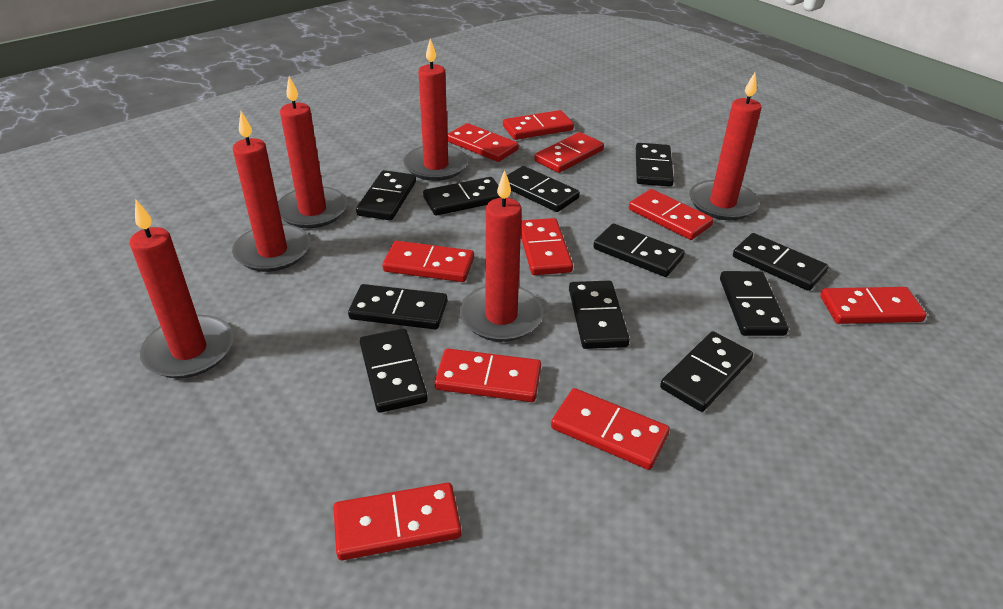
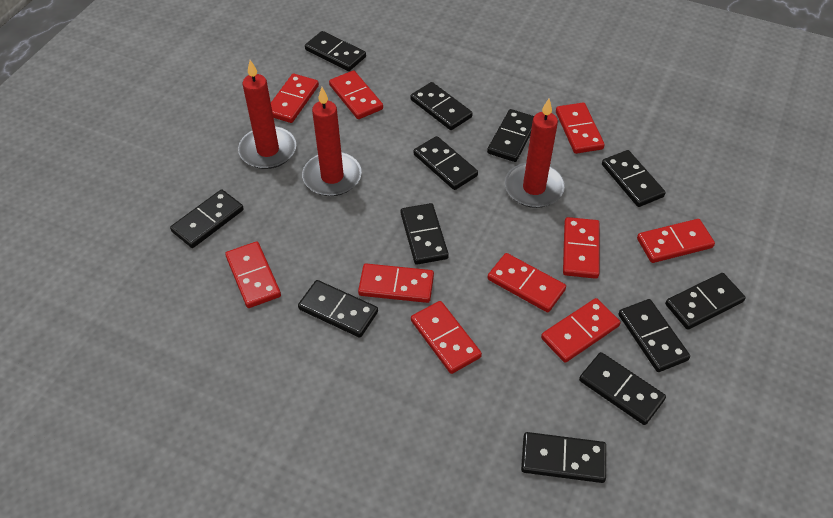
black domino: 11 -> 12
red candle: 6 -> 3

